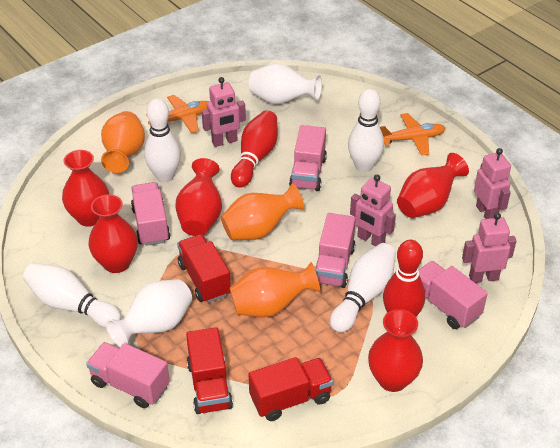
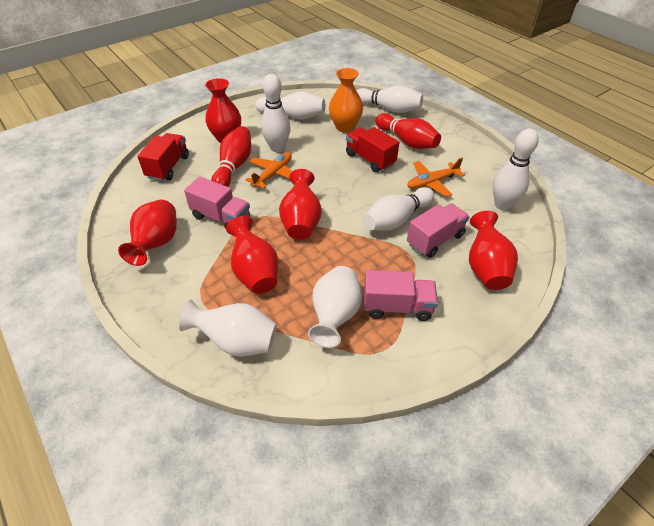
orange vase: 3 -> 1
pink robot: 4 -> 0
pink truck: 5 -> 3
red truck: 3 -> 2
white bowling pin: 4 -> 5

